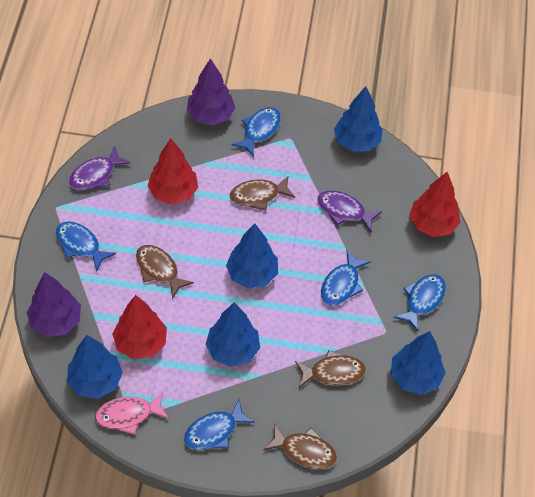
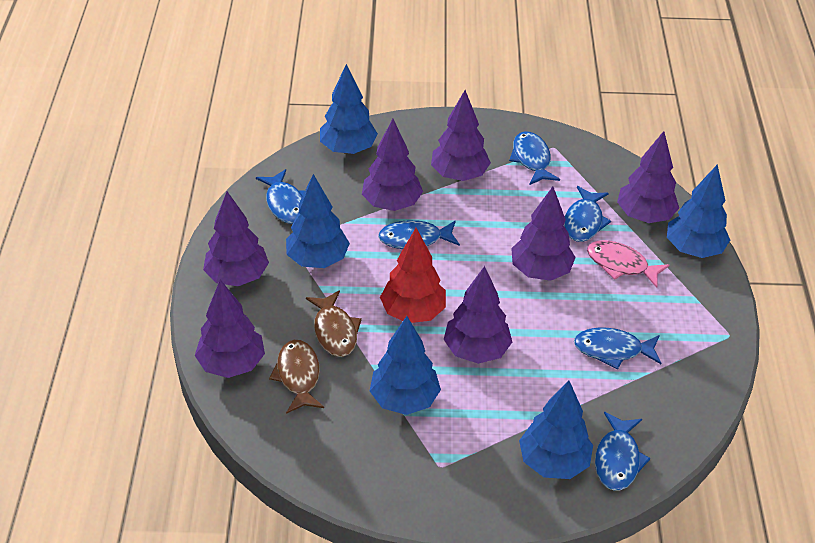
blue fish: 5 -> 6
brown fish: 4 -> 2
purple fish: 2 -> 0
purple tree: 2 -> 7
red tree: 3 -> 1

